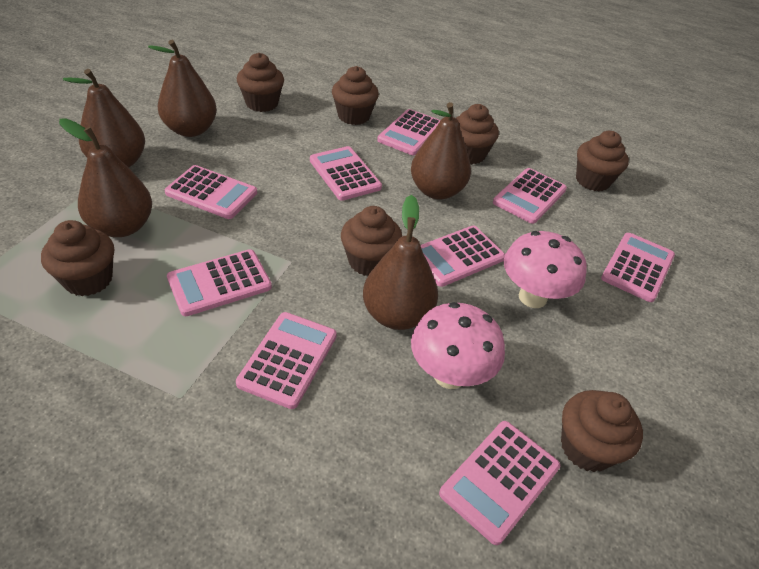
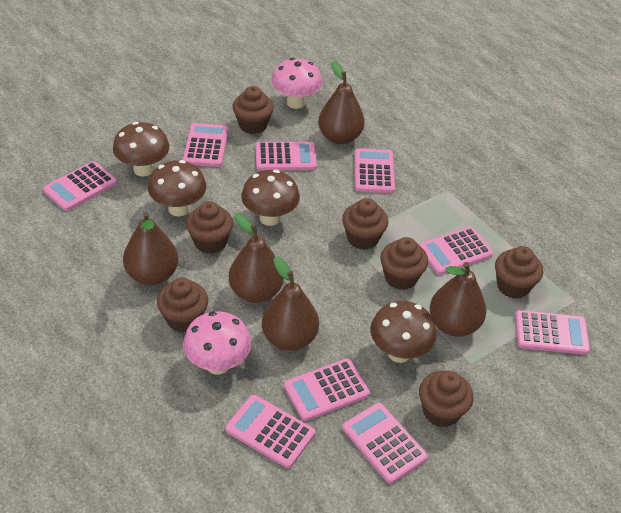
brown mushroom: 0 -> 4

